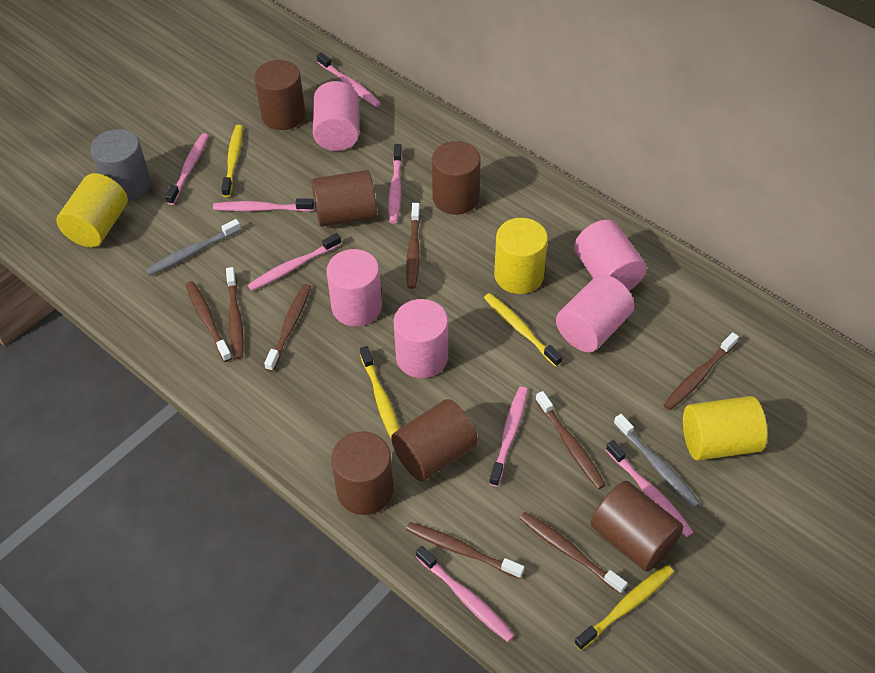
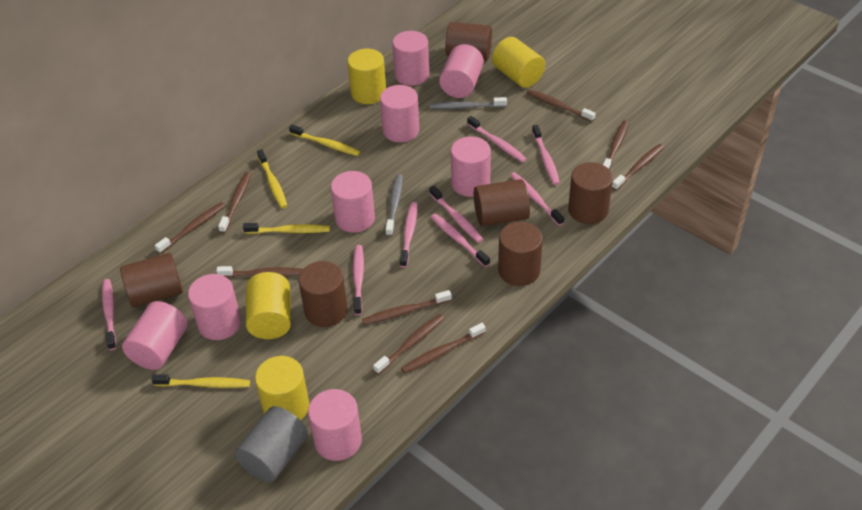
brown toothbrush: 8 -> 9
pink cylinder: 5 -> 8
yellow cylinder: 3 -> 4

